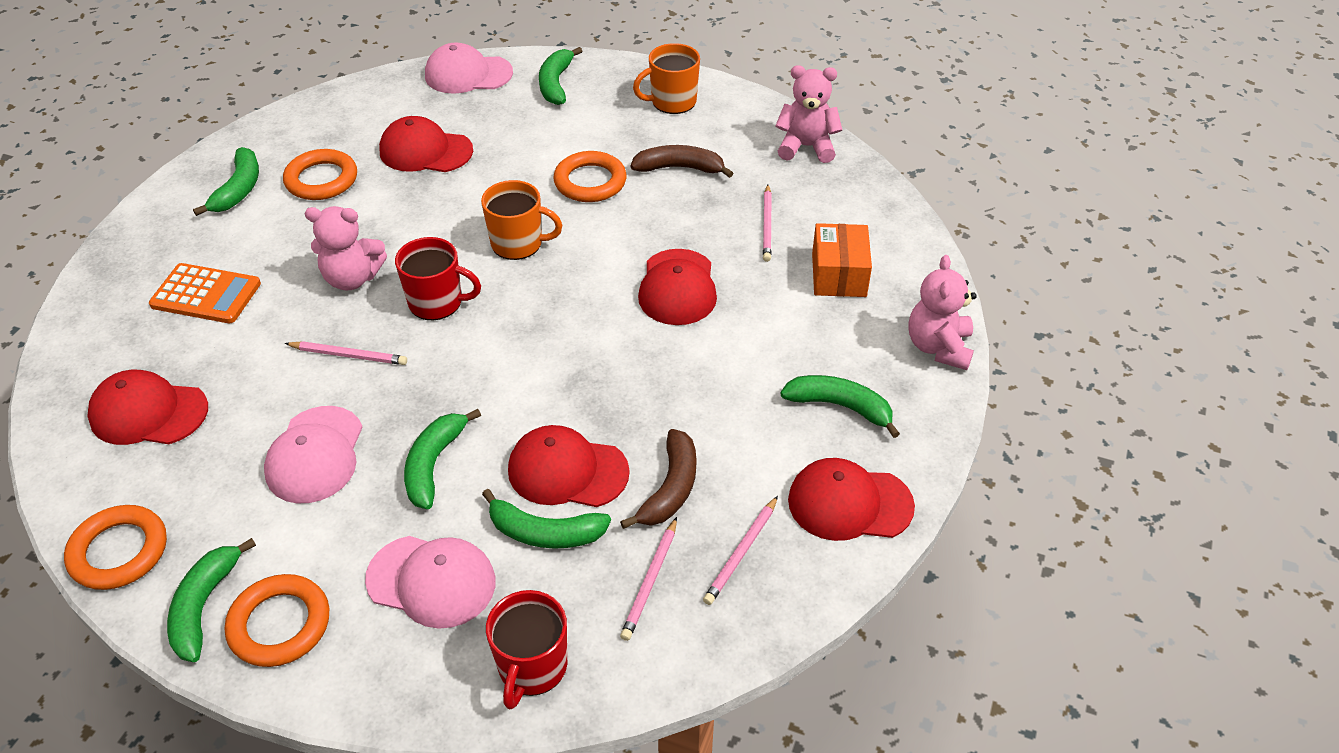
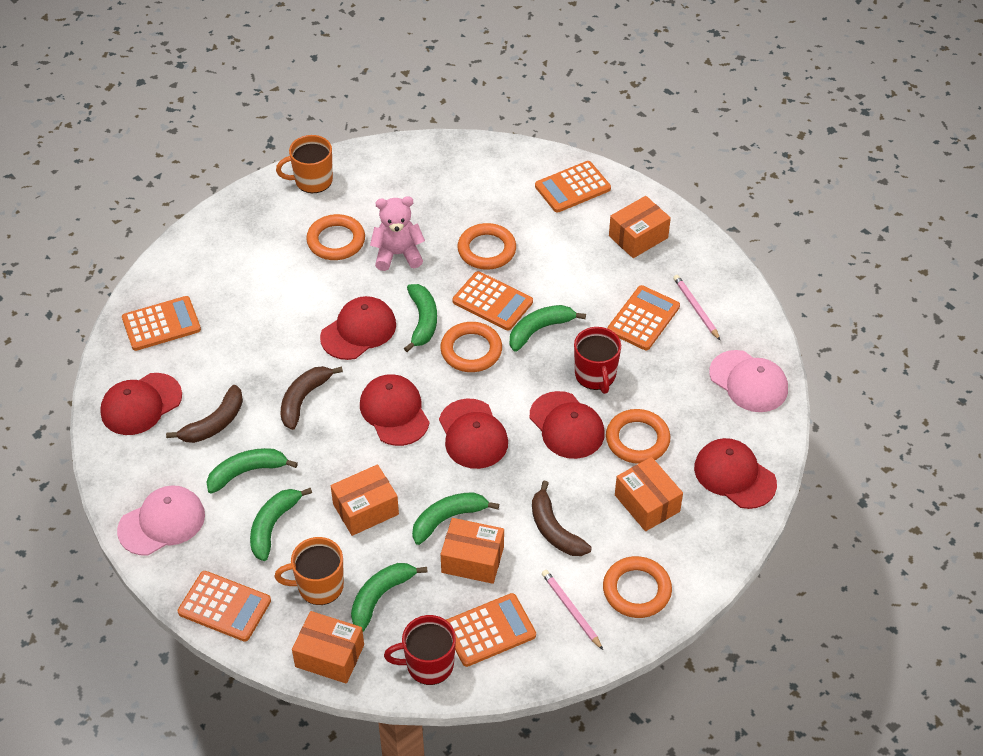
brown banana: 2 -> 3
orange box: 1 -> 5
orange calculator: 1 -> 6
orange ring: 4 -> 5
pink cap: 3 -> 2
pink pencil: 4 -> 2
pink teddy bear: 3 -> 1
red cap: 5 -> 6

